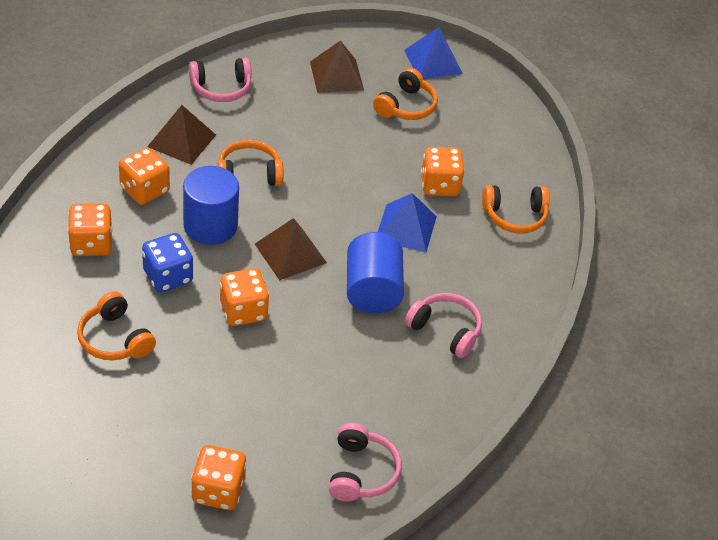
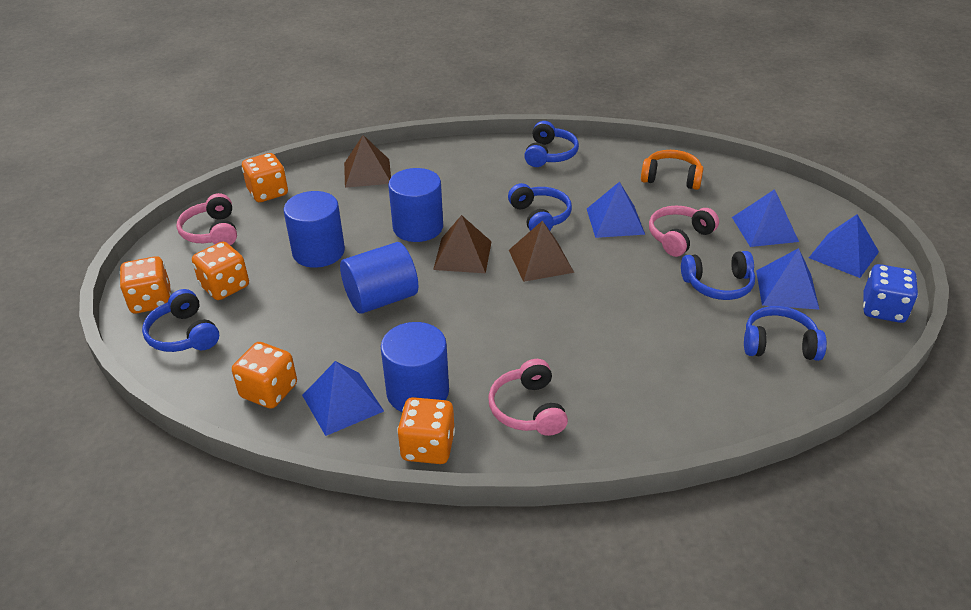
blue cylinder: 2 -> 4
blue headphones: 0 -> 5
blue pyramid: 2 -> 5
orange headphones: 4 -> 1

